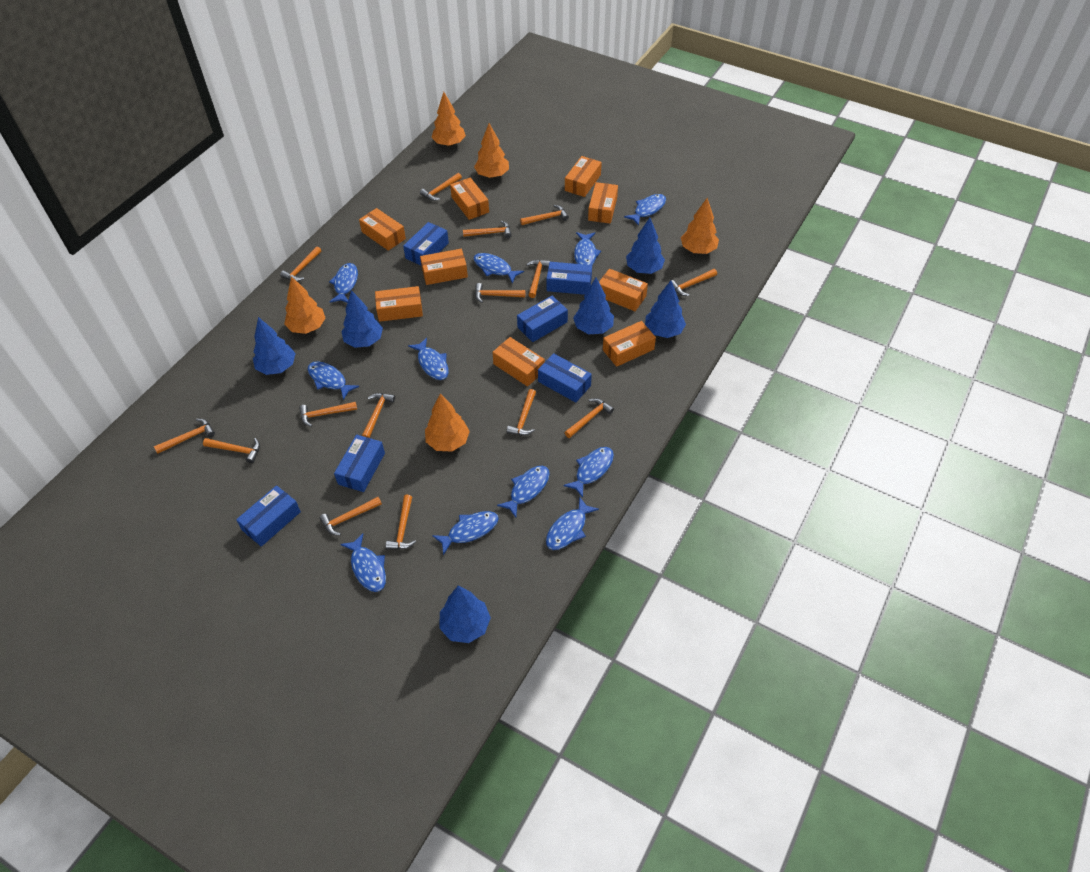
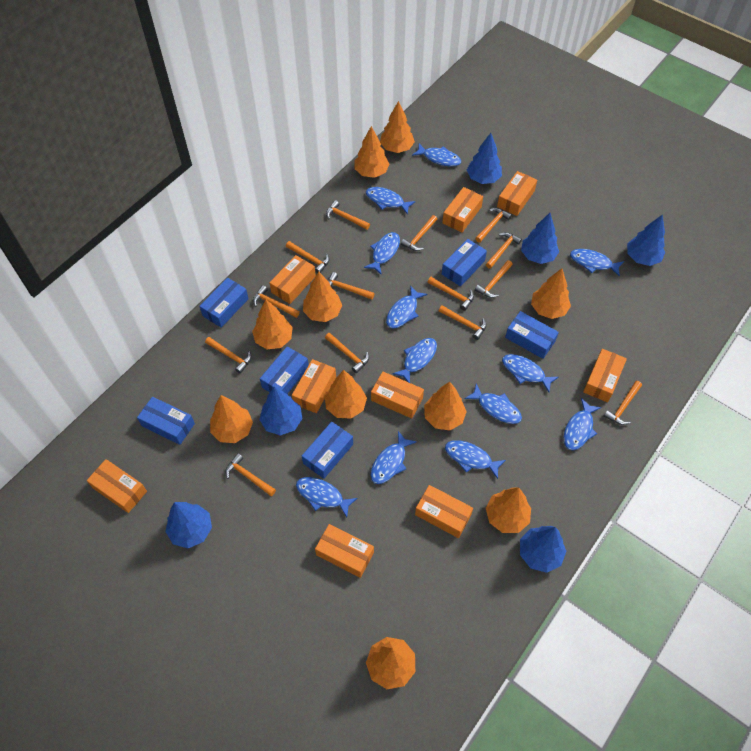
blue fish: 11 -> 12
orange hammer: 15 -> 14
orange tree: 5 -> 10

